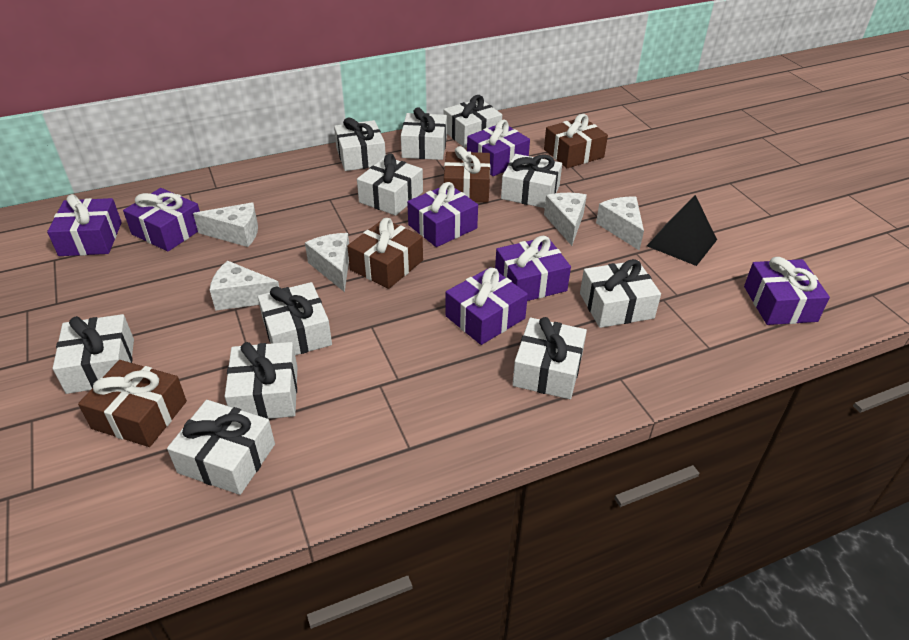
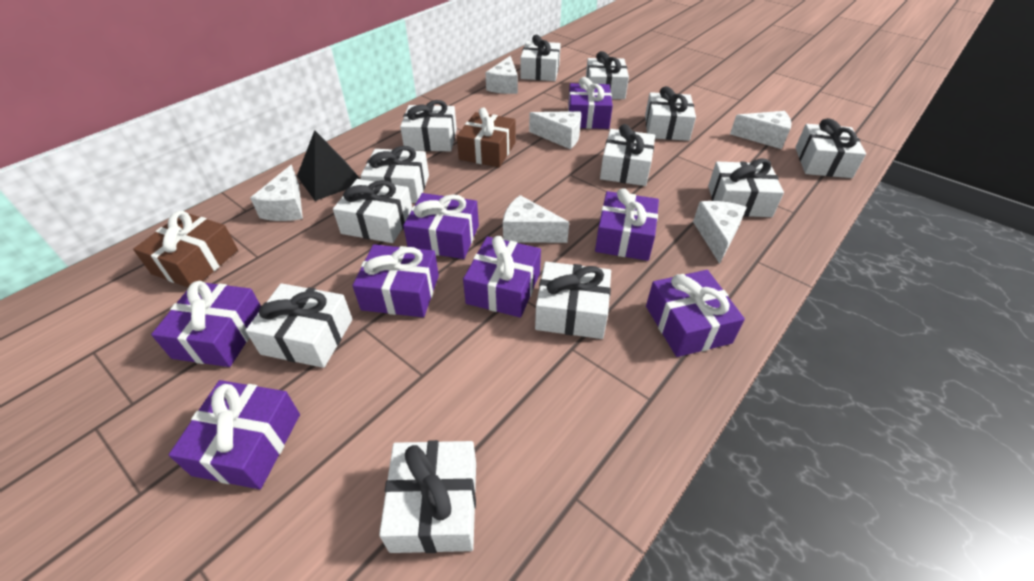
brown gift: 4 -> 2
purple gift: 7 -> 8
white cheese: 5 -> 6
white gift: 11 -> 12

